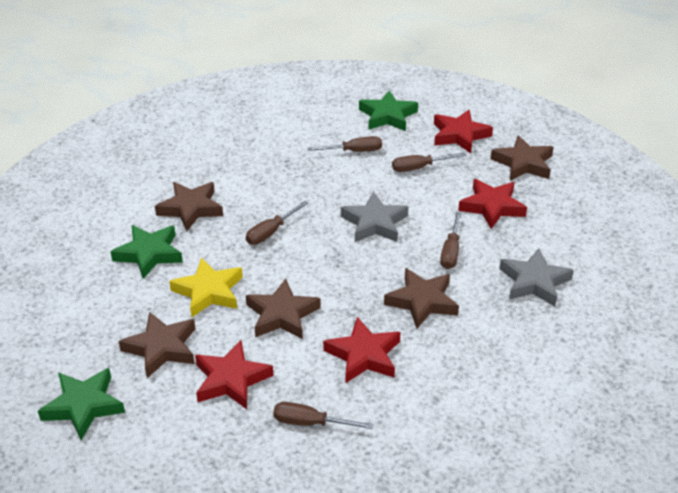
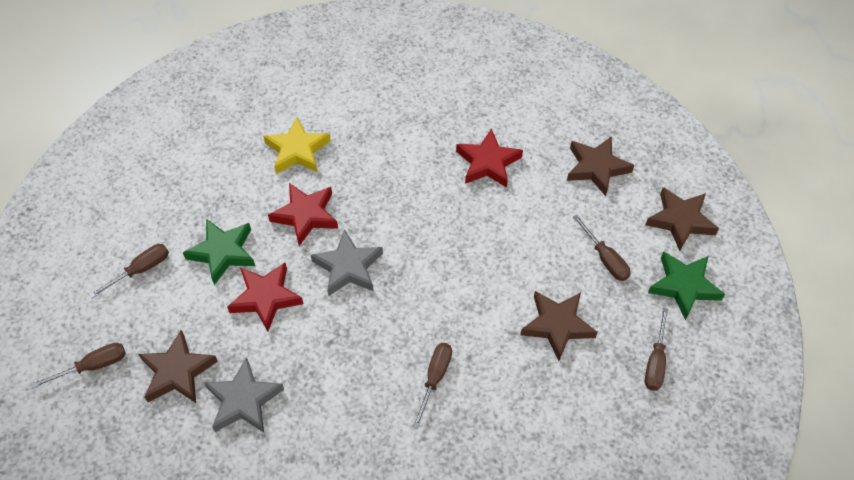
brown star: 5 -> 4
green star: 3 -> 2
red star: 4 -> 3

